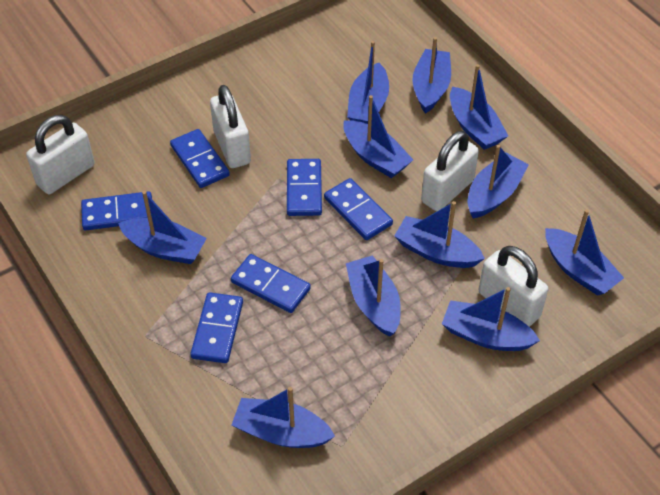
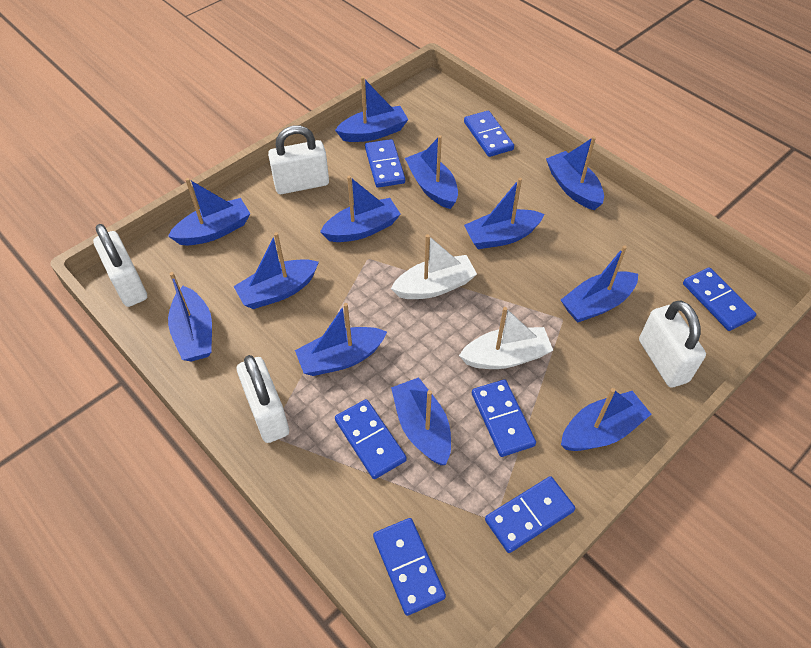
blue boat: 11 -> 12
blue domino: 6 -> 7
white boat: 0 -> 2

